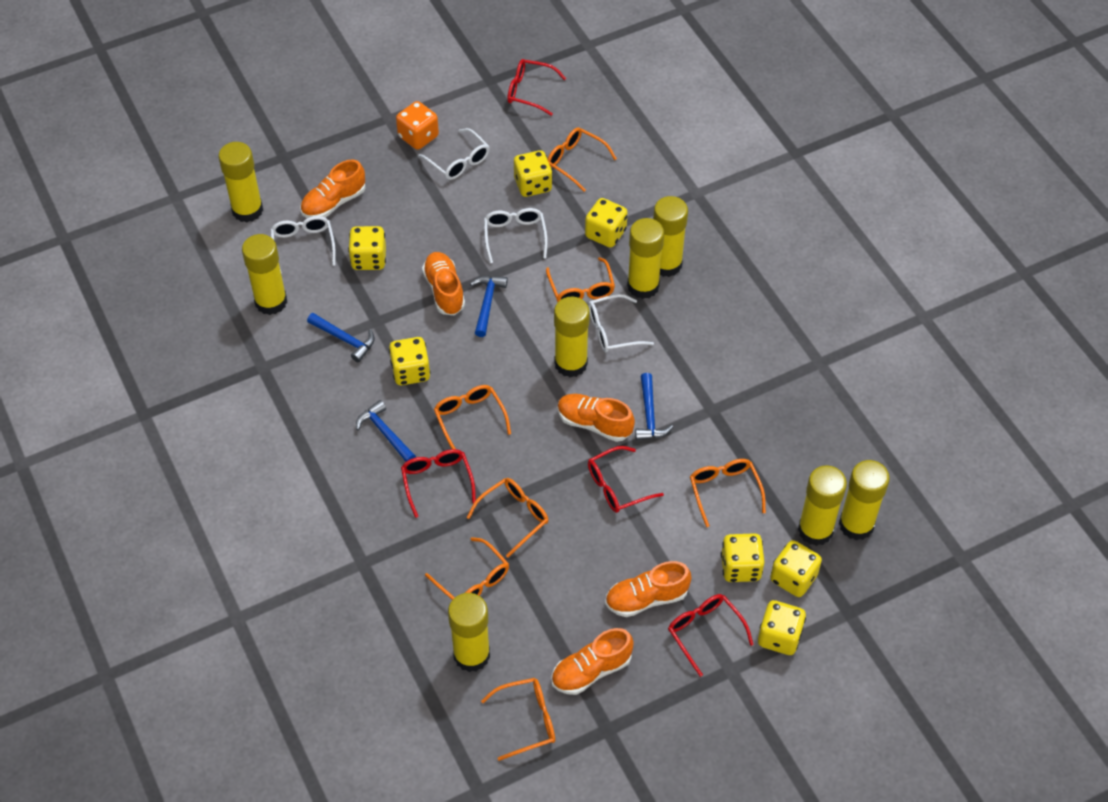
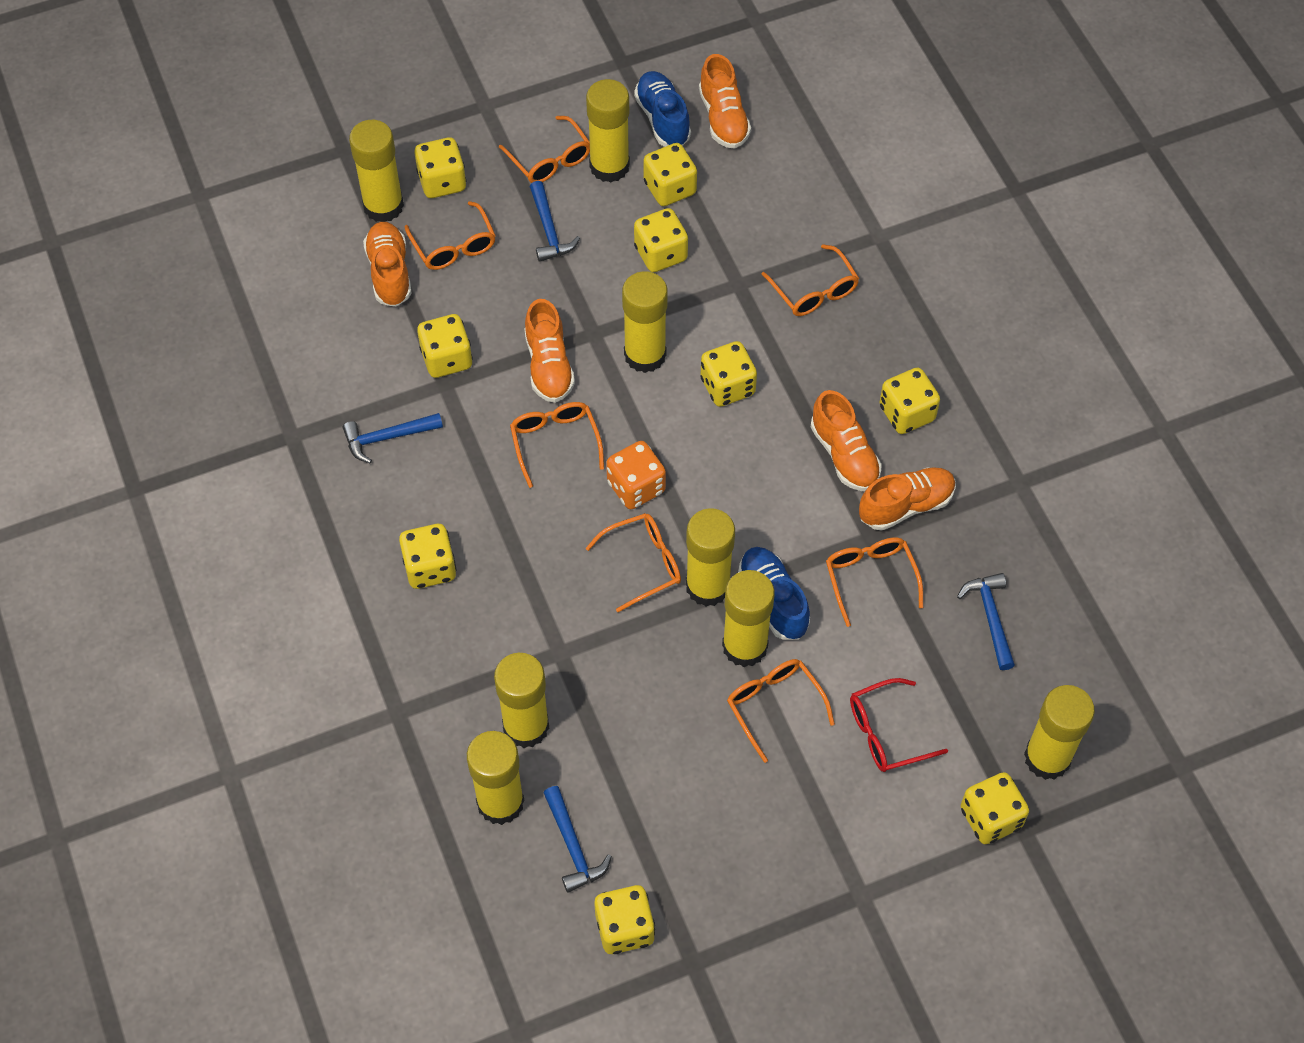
blue shoe: 0 -> 2
red glasses: 4 -> 1
white glasses: 4 -> 0
yellow dice: 7 -> 9

